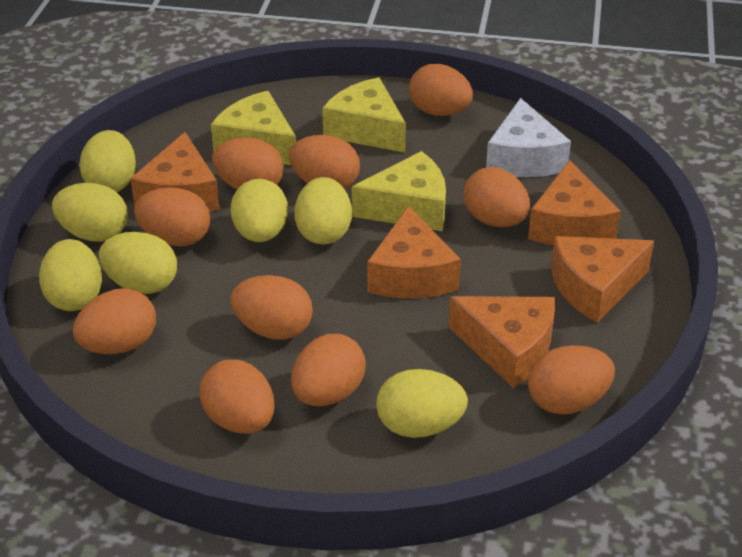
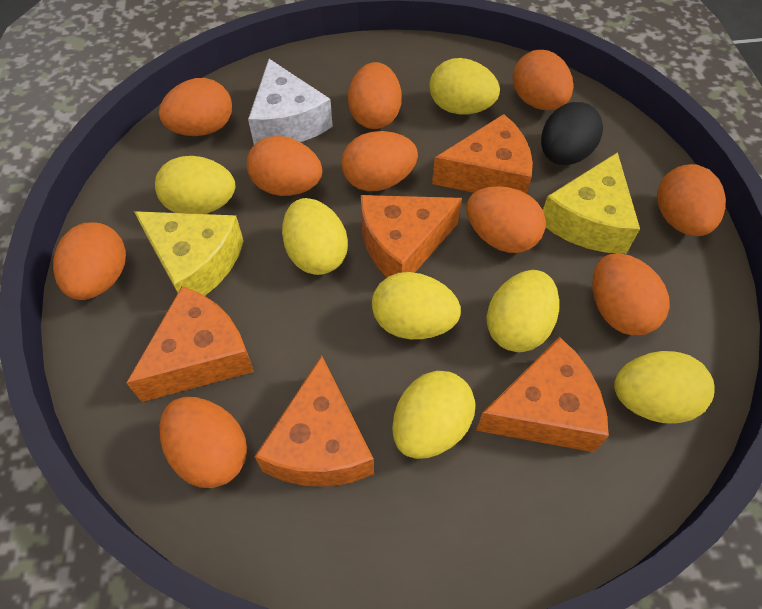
black egg: 0 -> 1
yellow cheese: 3 -> 2

